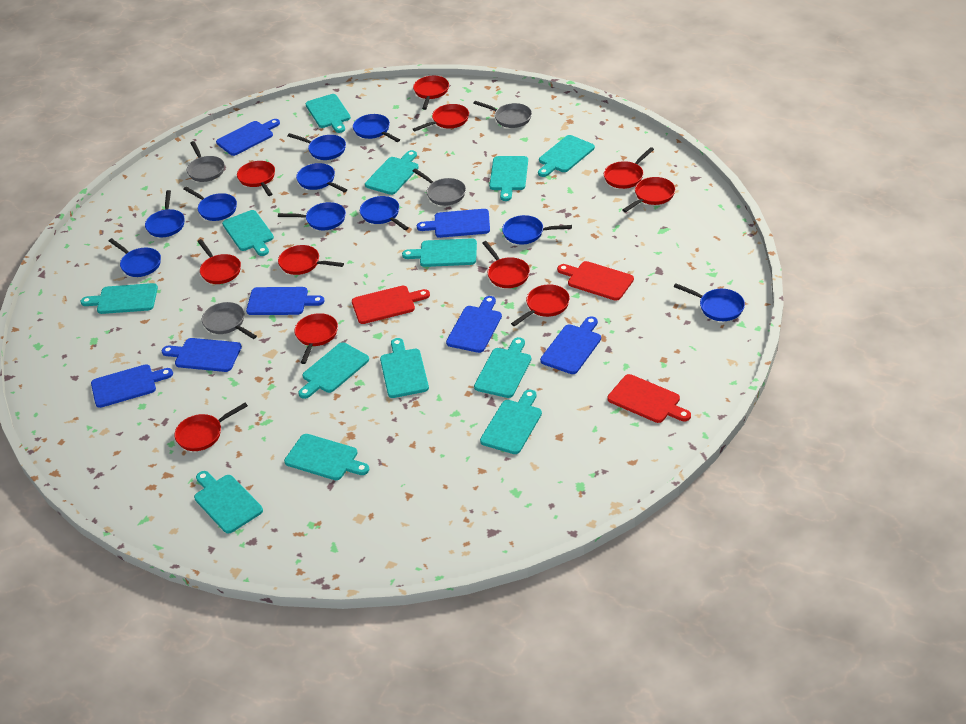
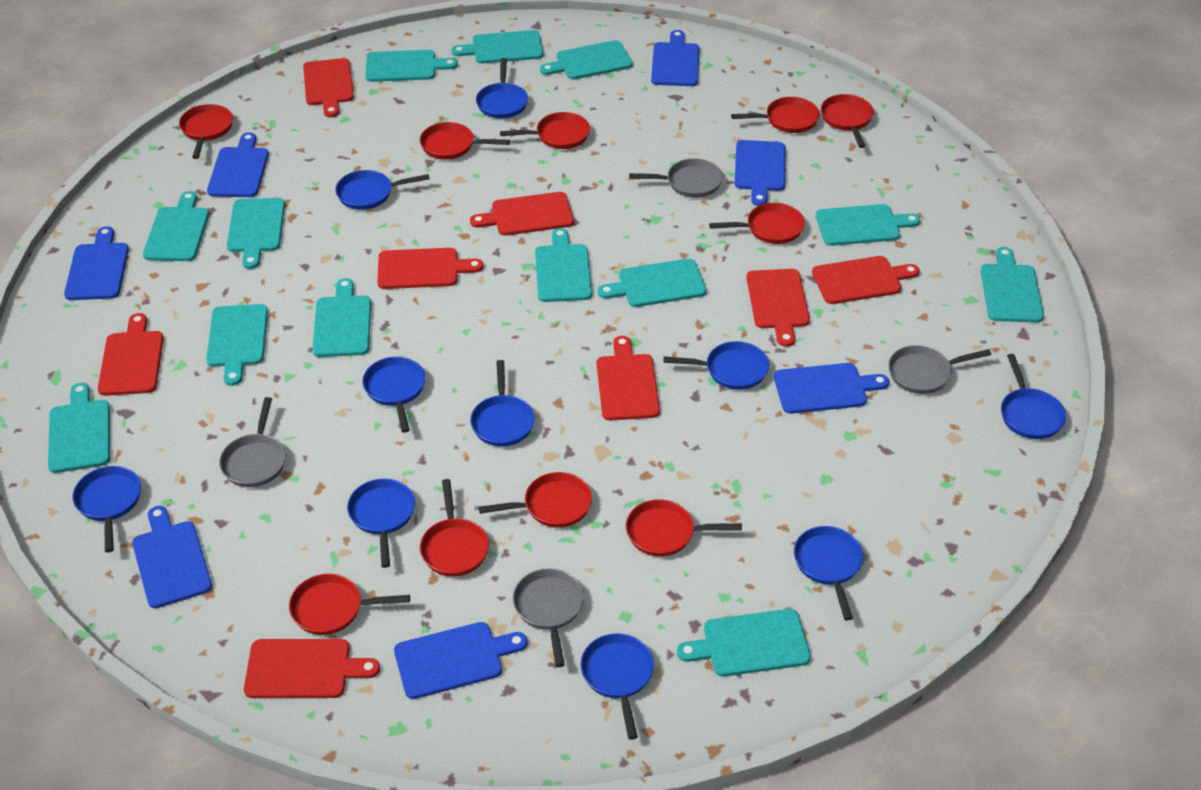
red cutting board: 3 -> 8
red pan: 11 -> 10

